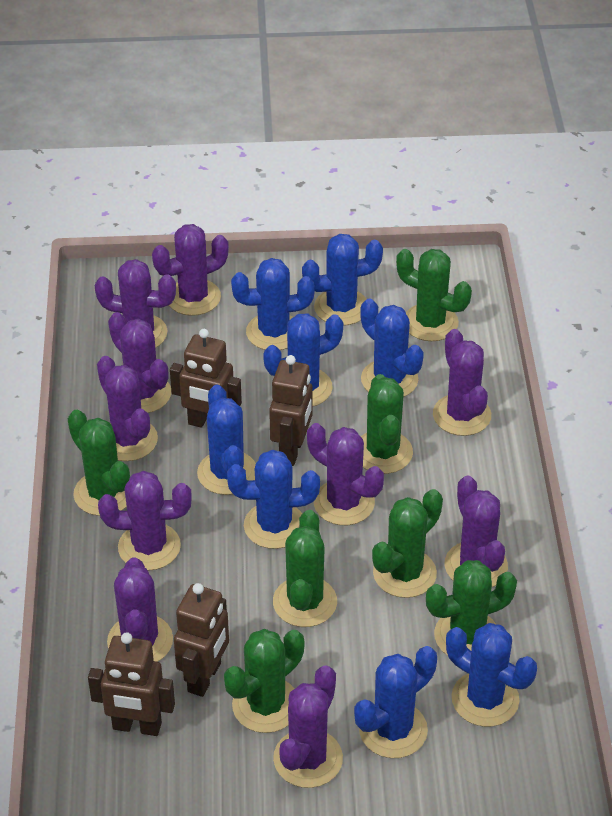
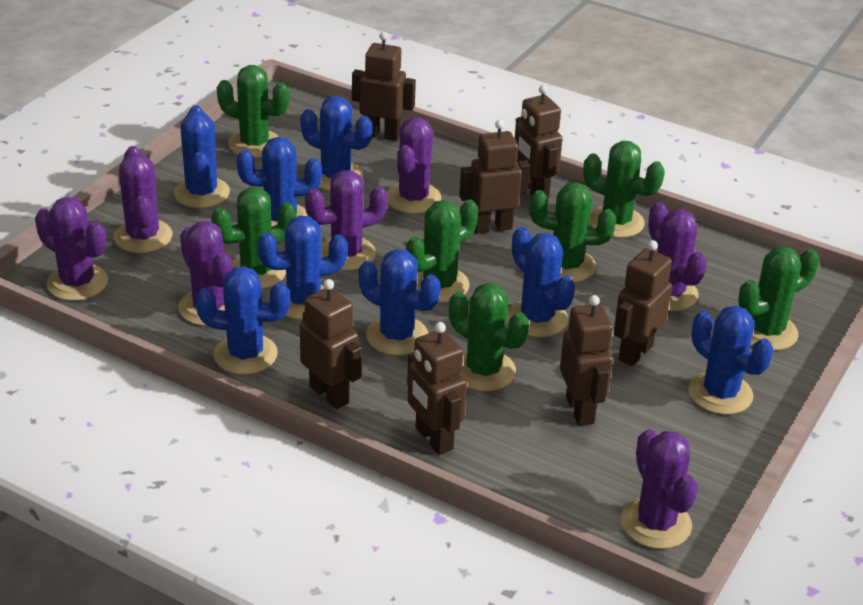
brown robot: 4 -> 7
purple cactus: 10 -> 7

